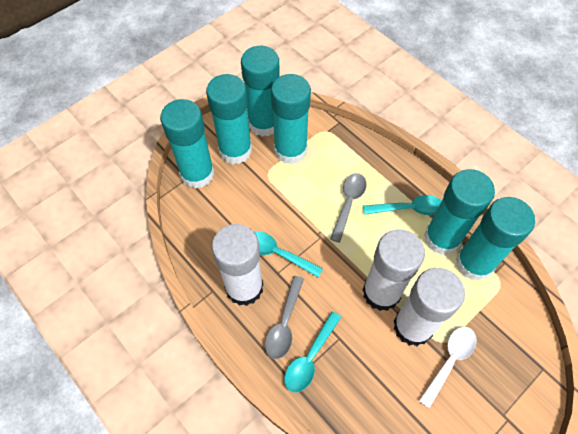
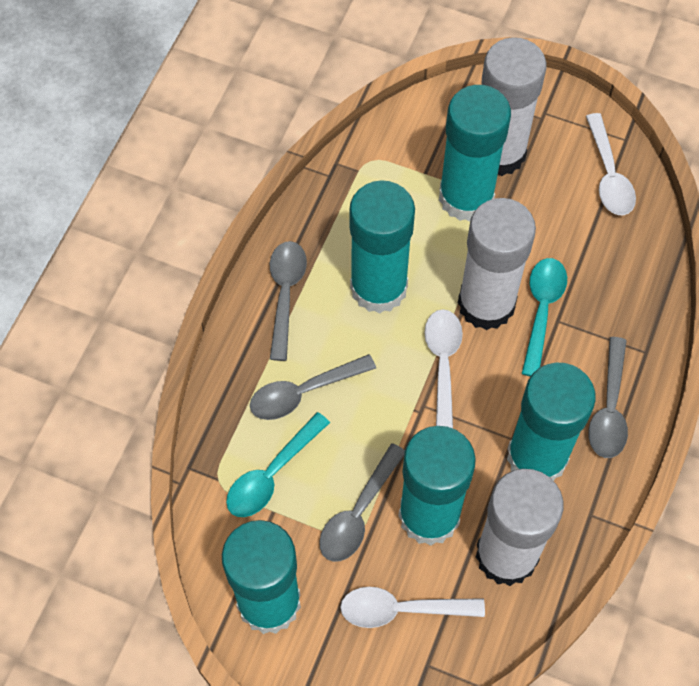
grey spoon: 2 -> 4
turquoise glue stick: 6 -> 5
turquoise spoon: 3 -> 2
white spoon: 1 -> 3

